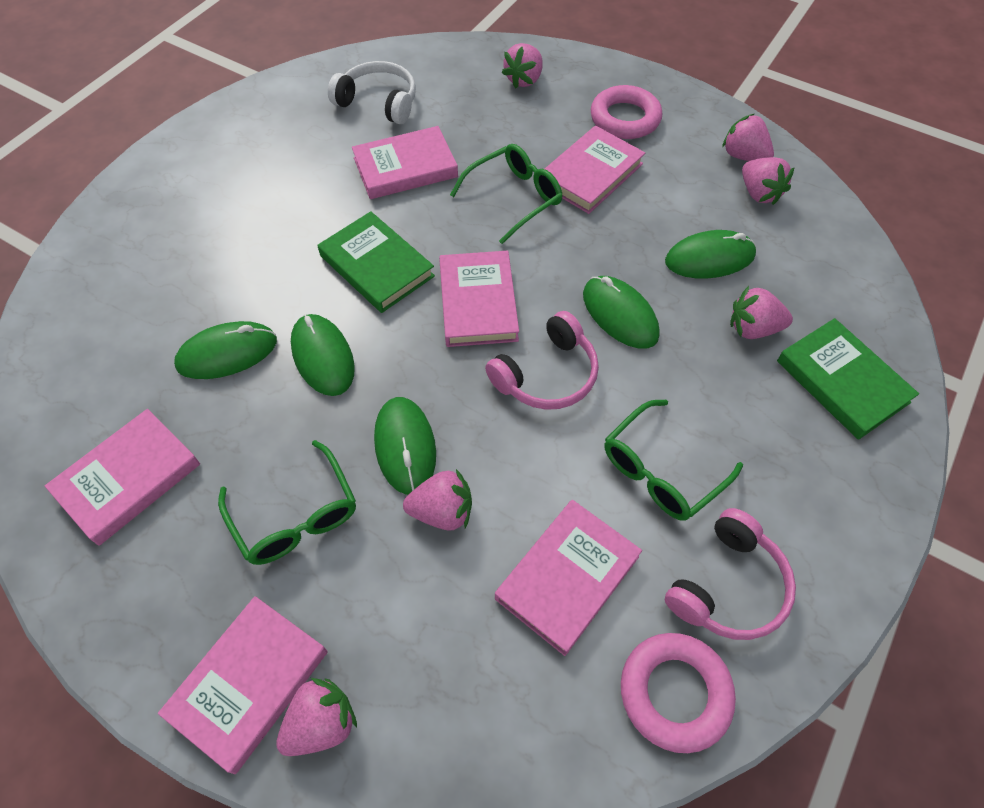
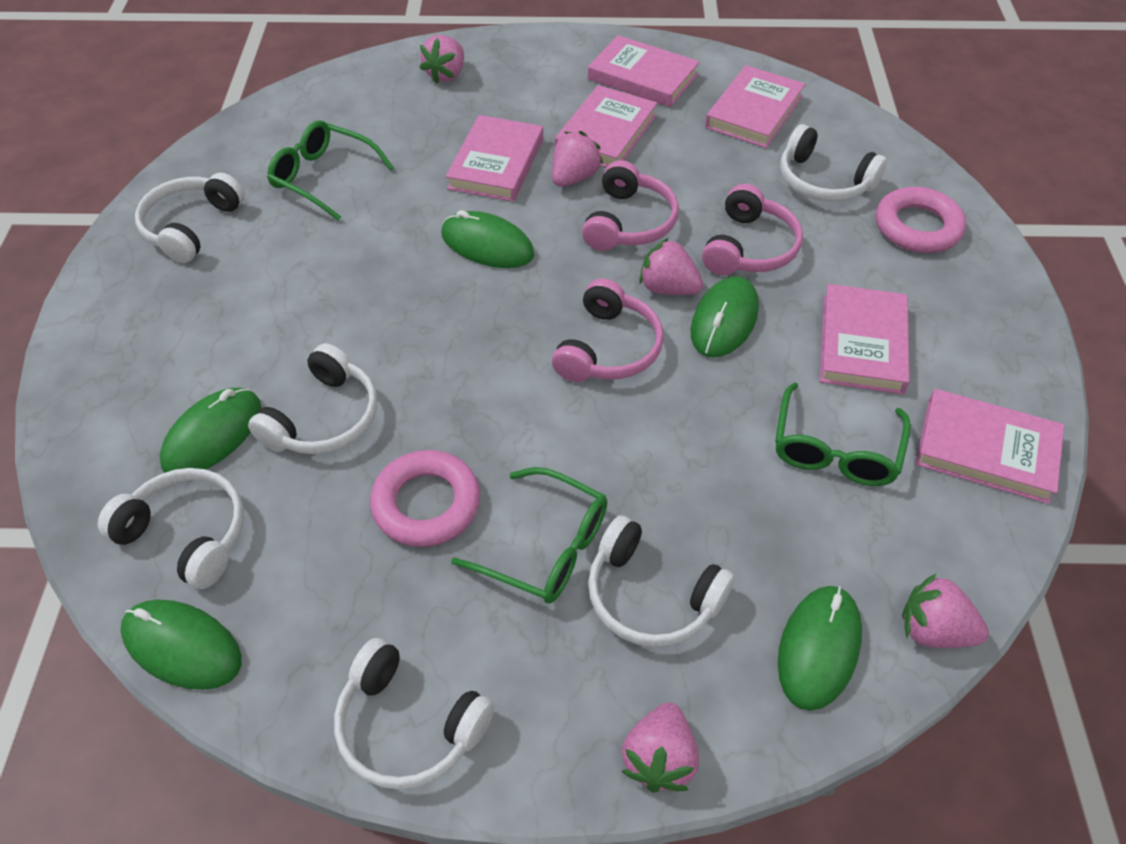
green book: 2 -> 0
pink headphones: 2 -> 3
pink strawberry: 6 -> 5
white headphones: 1 -> 6

